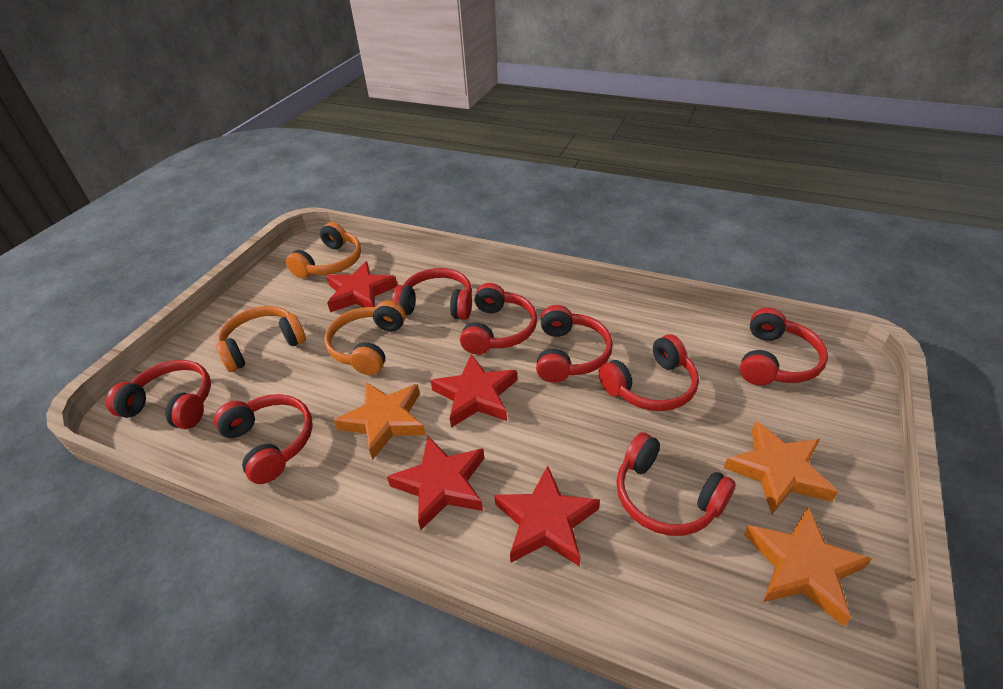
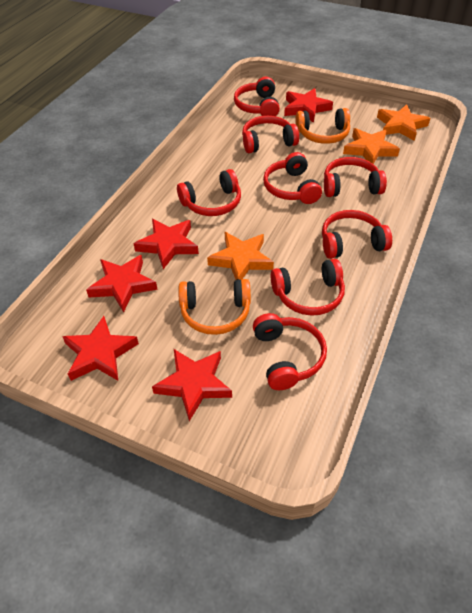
orange headphones: 3 -> 2
red star: 4 -> 5

